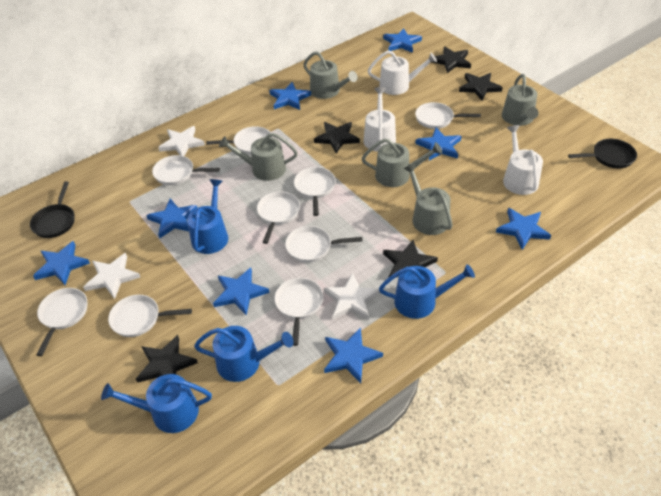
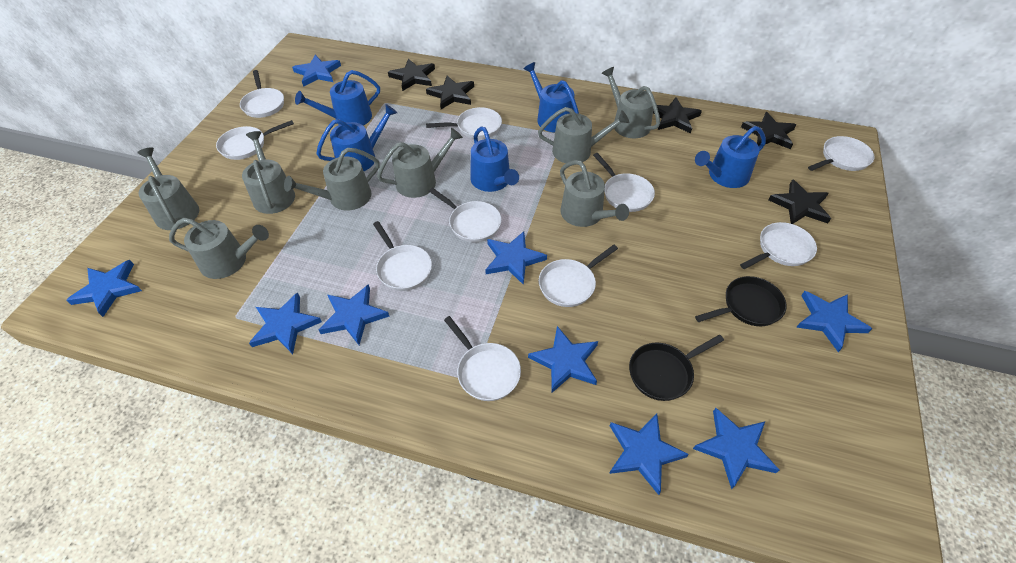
blue star: 8 -> 9
blue watering can: 4 -> 5
grey watering can: 5 -> 8
white pan: 9 -> 10
white star: 3 -> 0
white watering can: 3 -> 0

